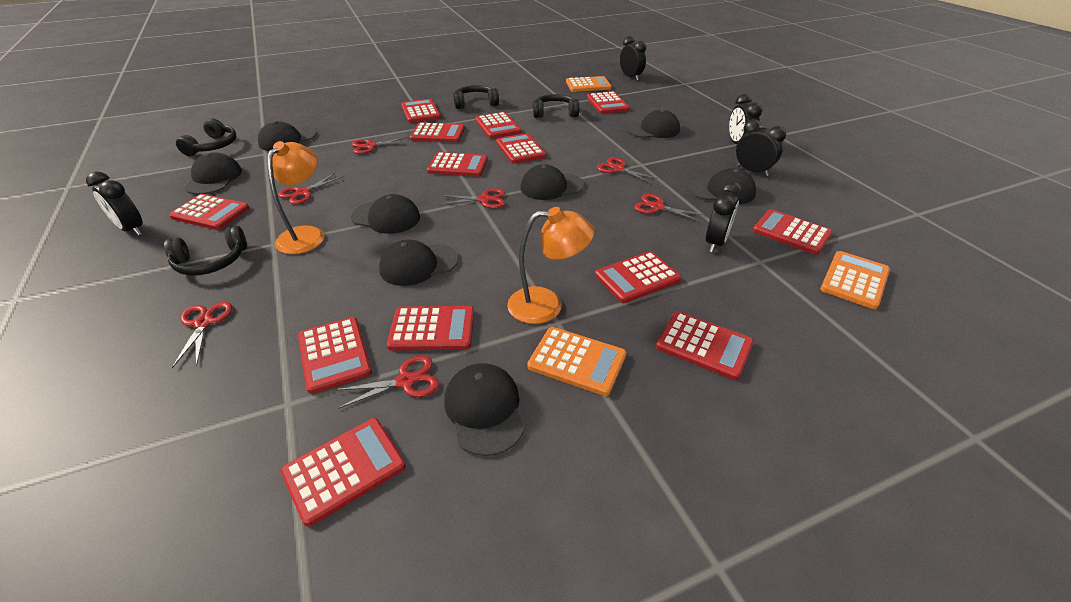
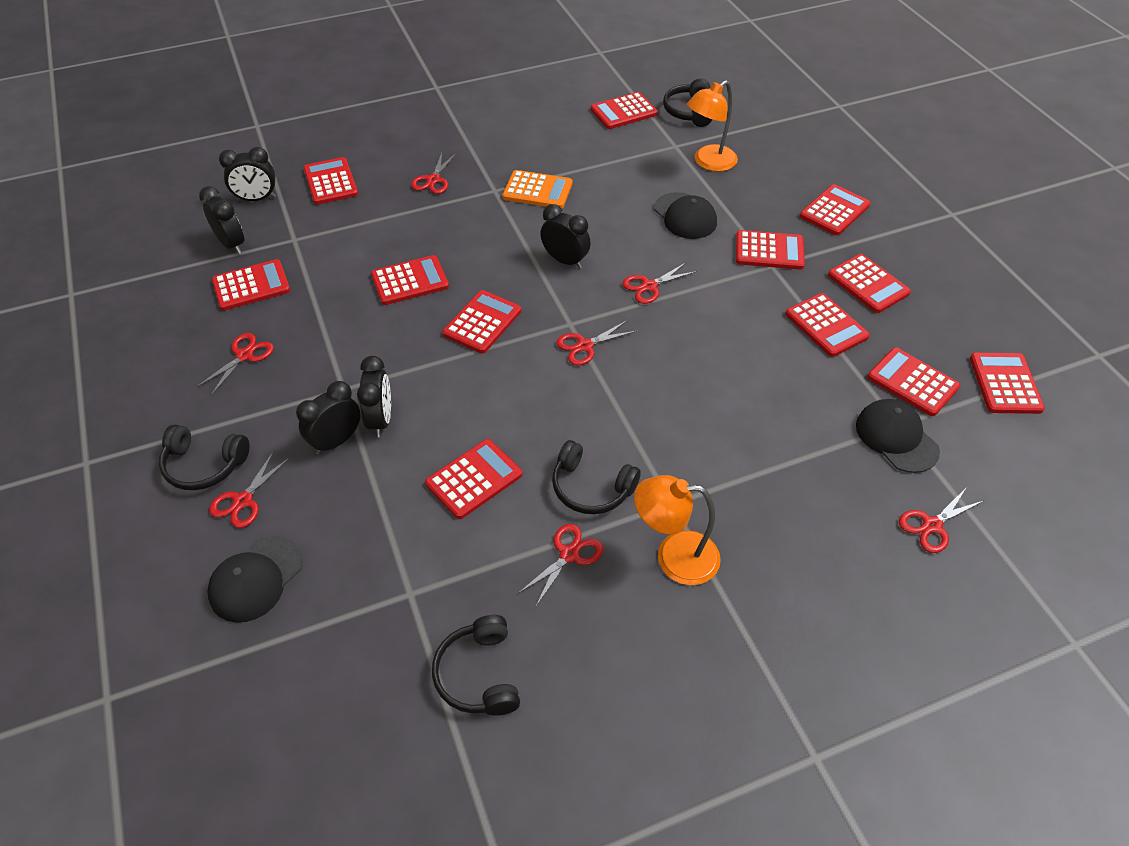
black cap: 8 -> 3
orange calculator: 3 -> 1
red calculator: 13 -> 12

